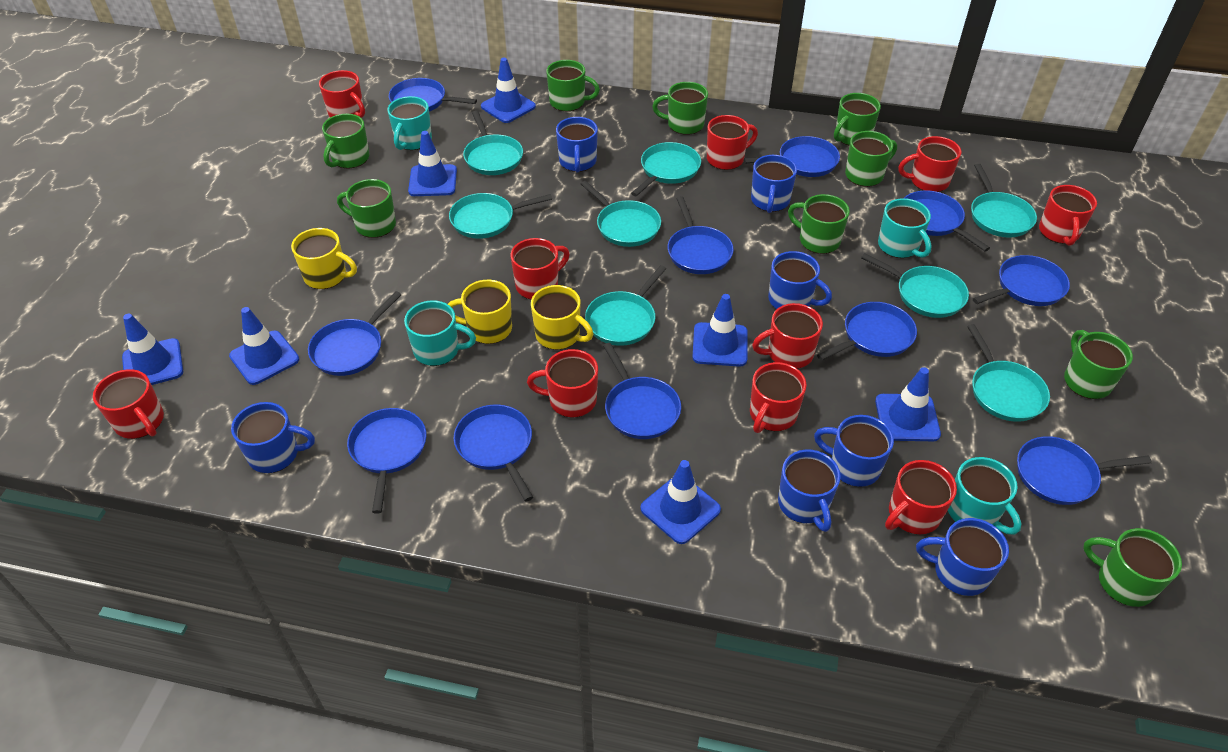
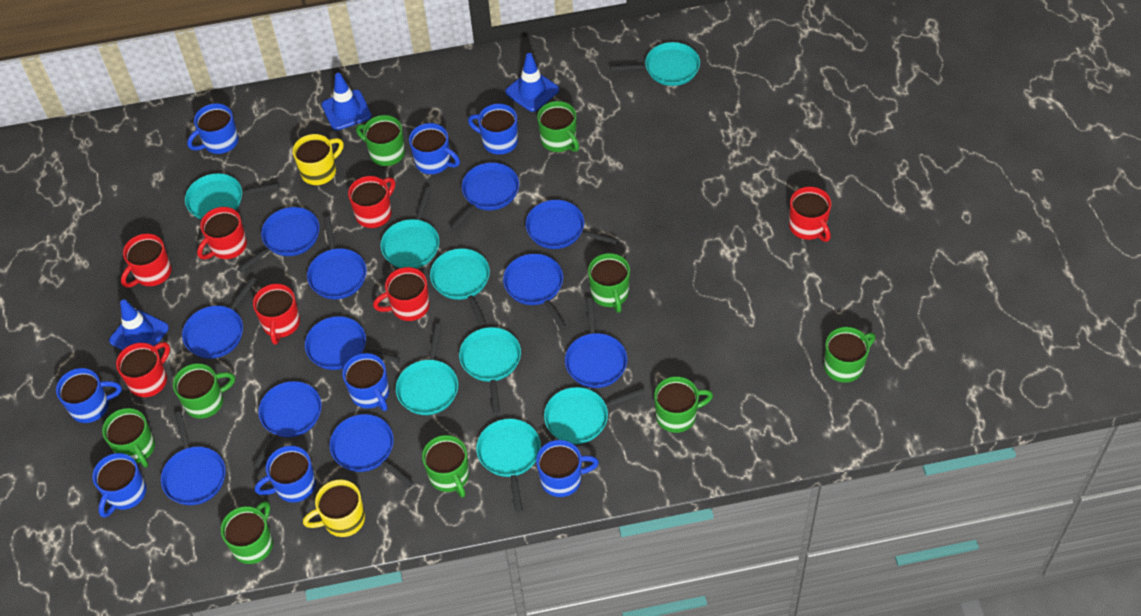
blue mug: 7 -> 8
blue traffic cone: 7 -> 3
red mug: 10 -> 7
turquoise mug: 4 -> 0
yellow mug: 3 -> 2

